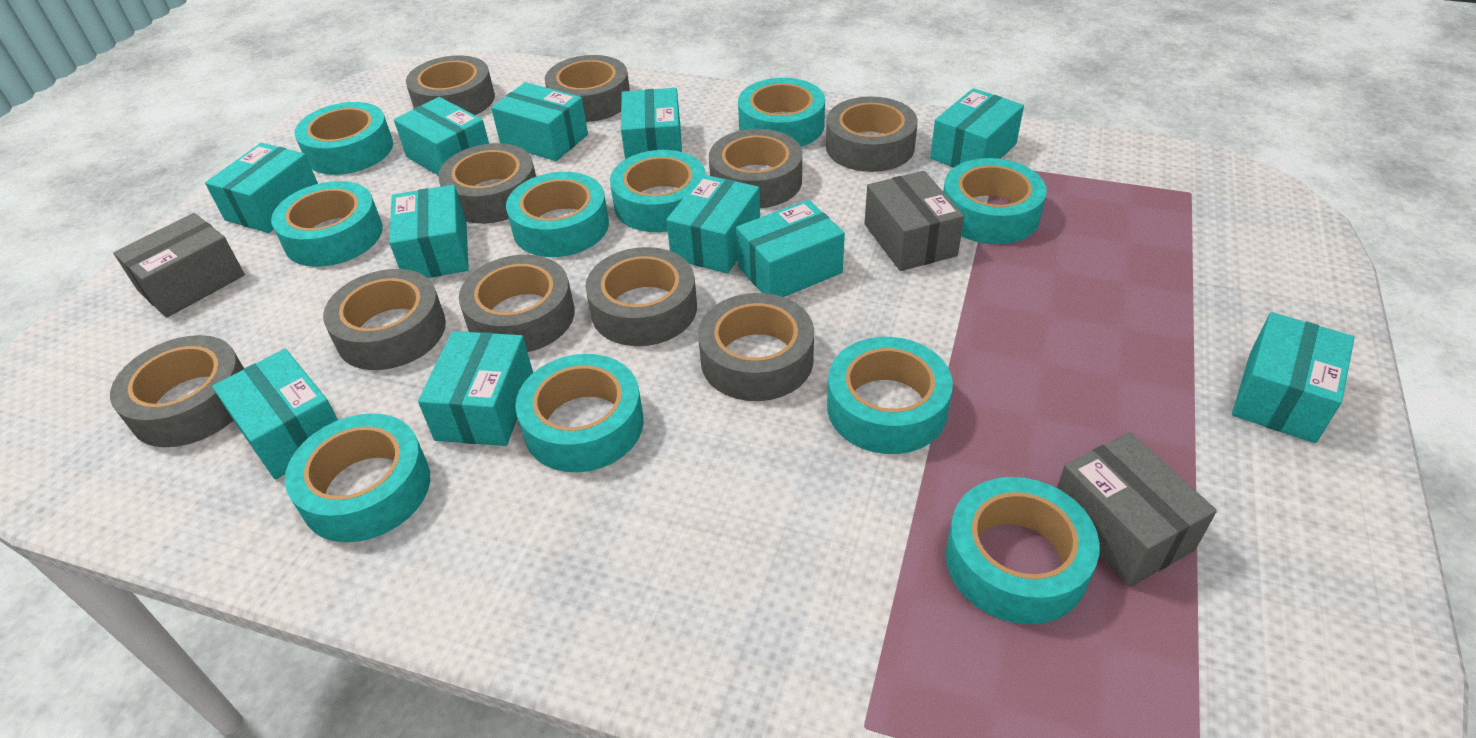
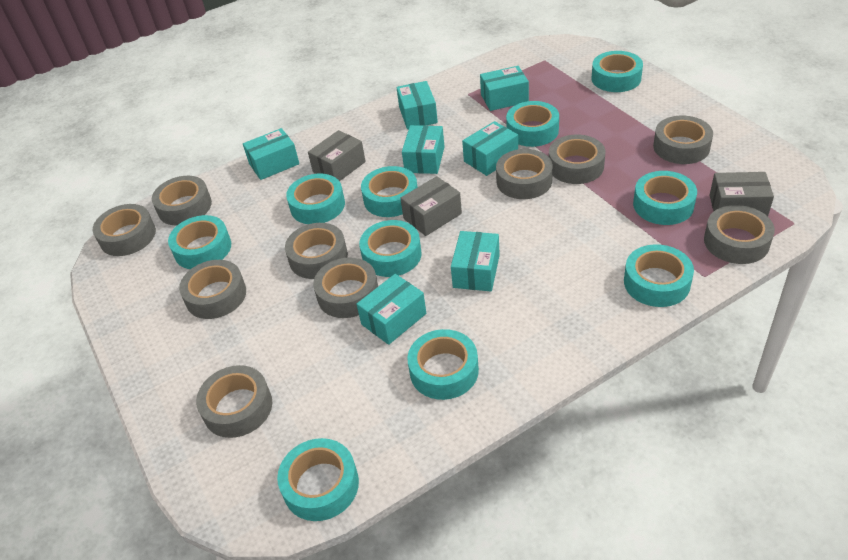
turquoise box: 11 -> 7

